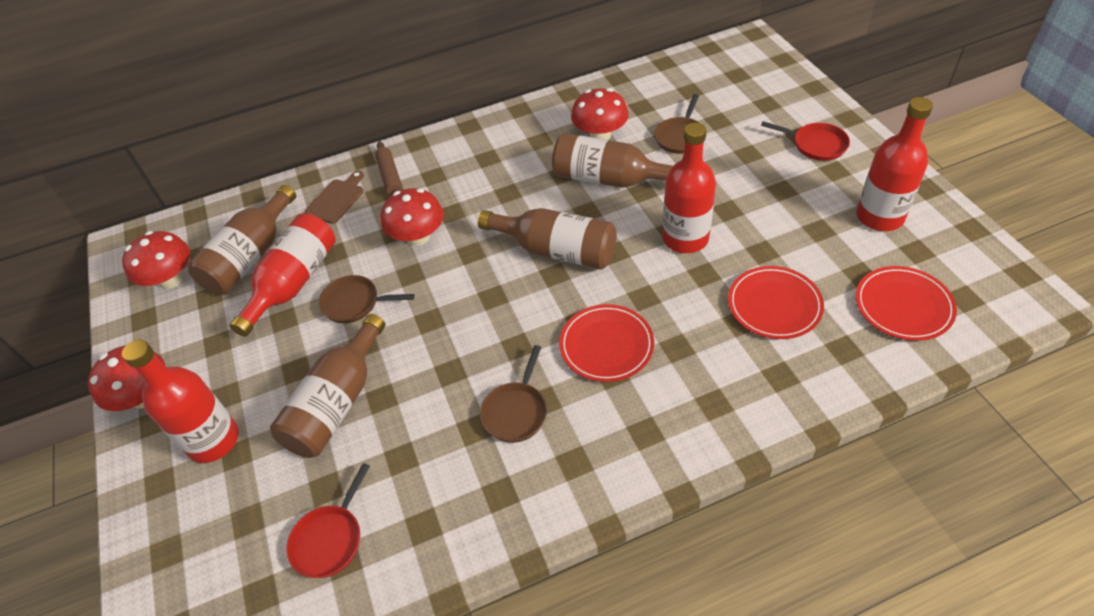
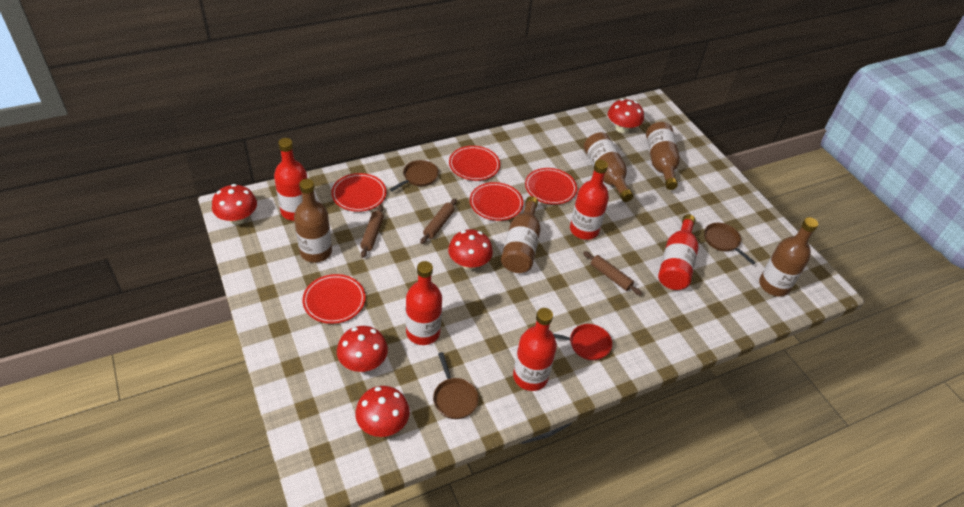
brown bottle: 4 -> 5
brown cutting board: 1 -> 0
brown rolling pin: 1 -> 3
red bottle: 4 -> 5
red mushroom: 4 -> 5
red pan: 2 -> 1
red plate: 3 -> 5

